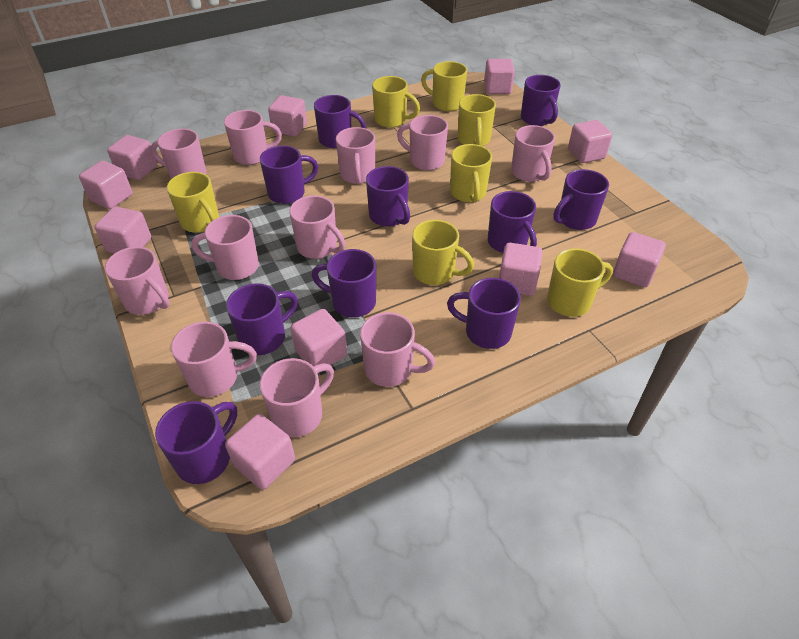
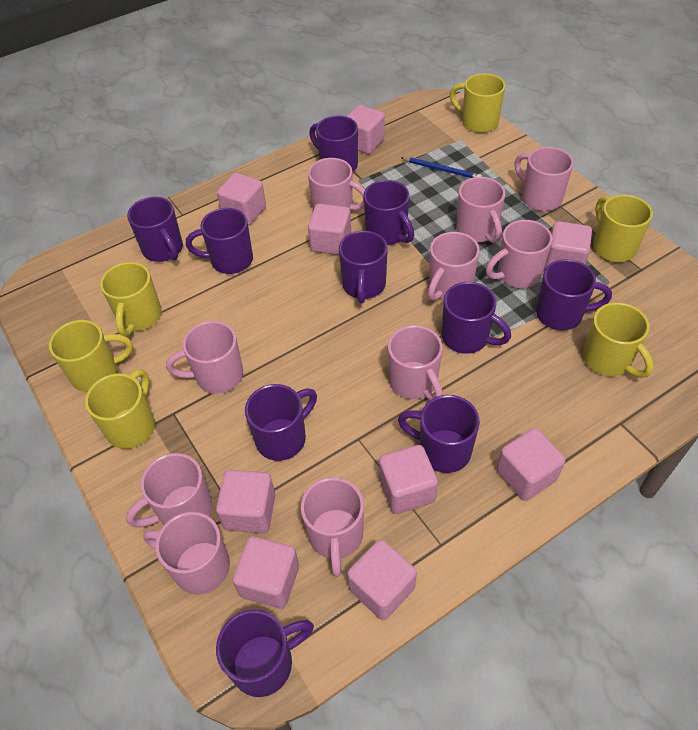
blue pencil: 0 -> 1
pink cube: 10 -> 9
pink mug: 11 -> 10
yellow mug: 7 -> 6

